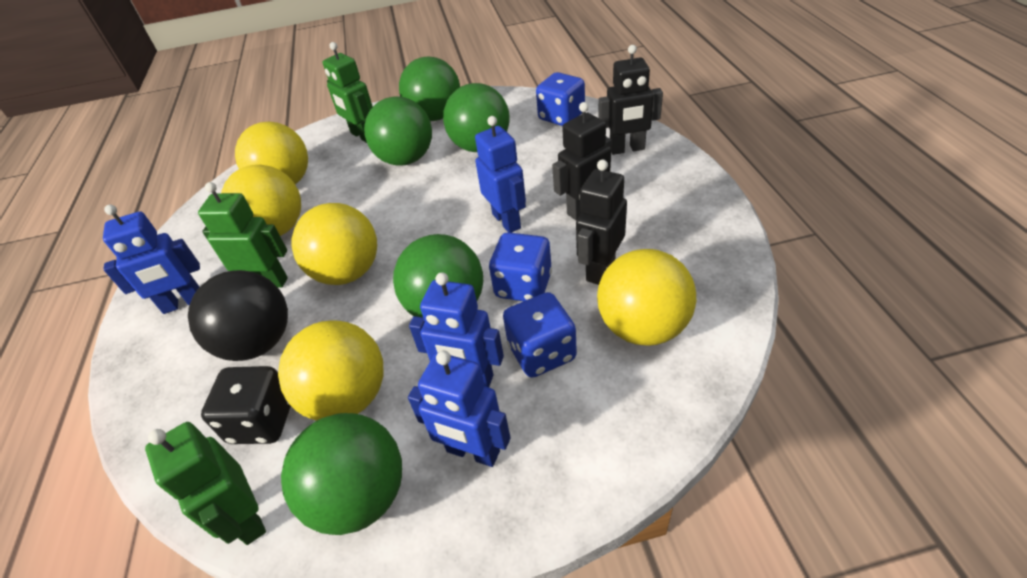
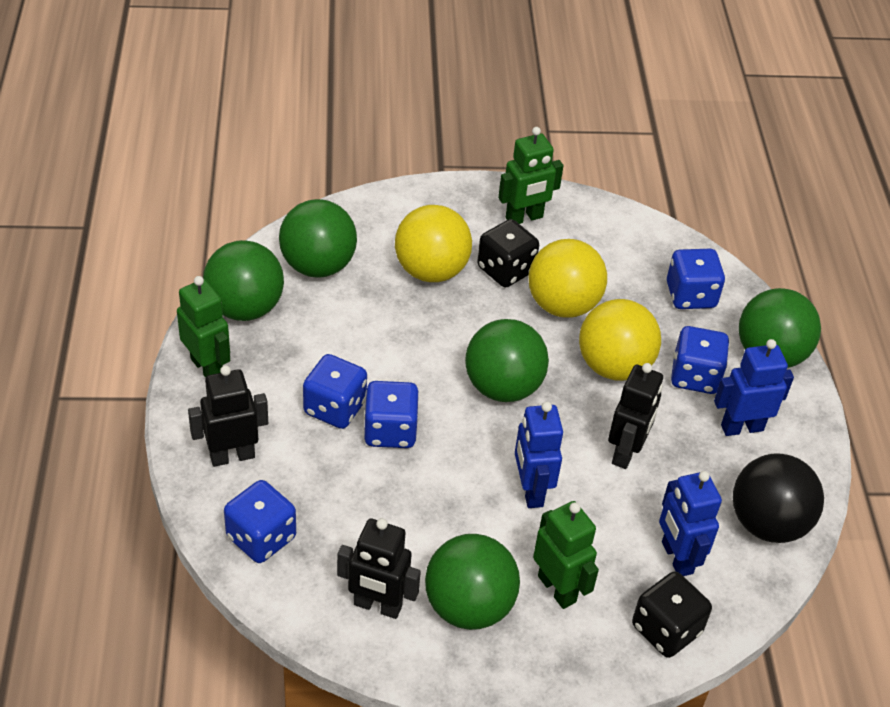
black dice: 1 -> 2
blue dice: 3 -> 5
blue robot: 4 -> 3
yellow ball: 5 -> 3

